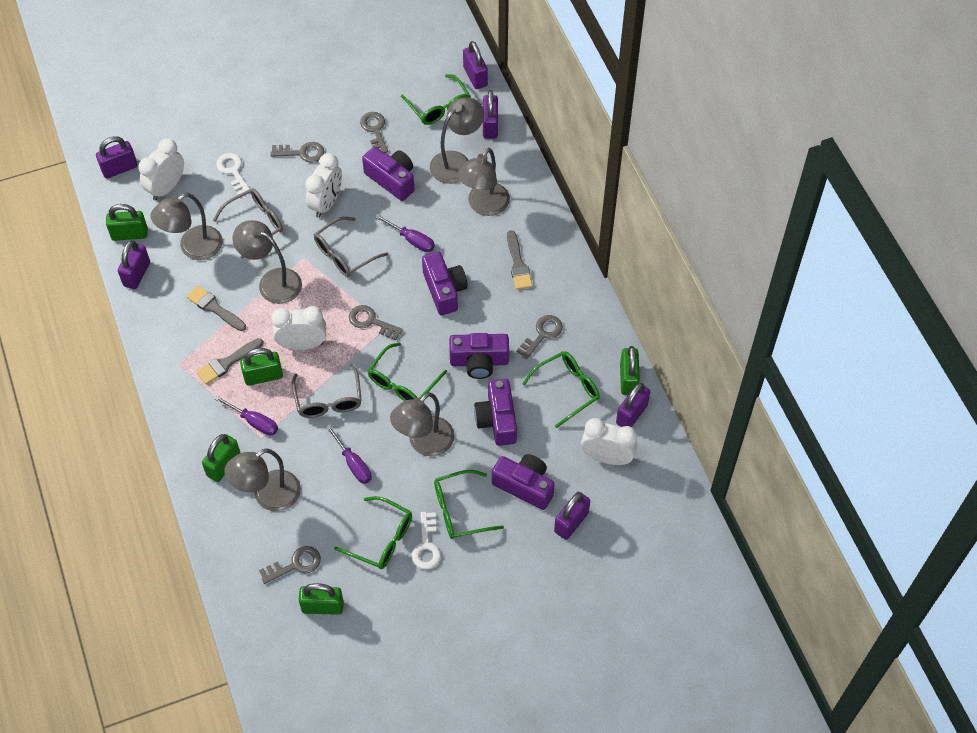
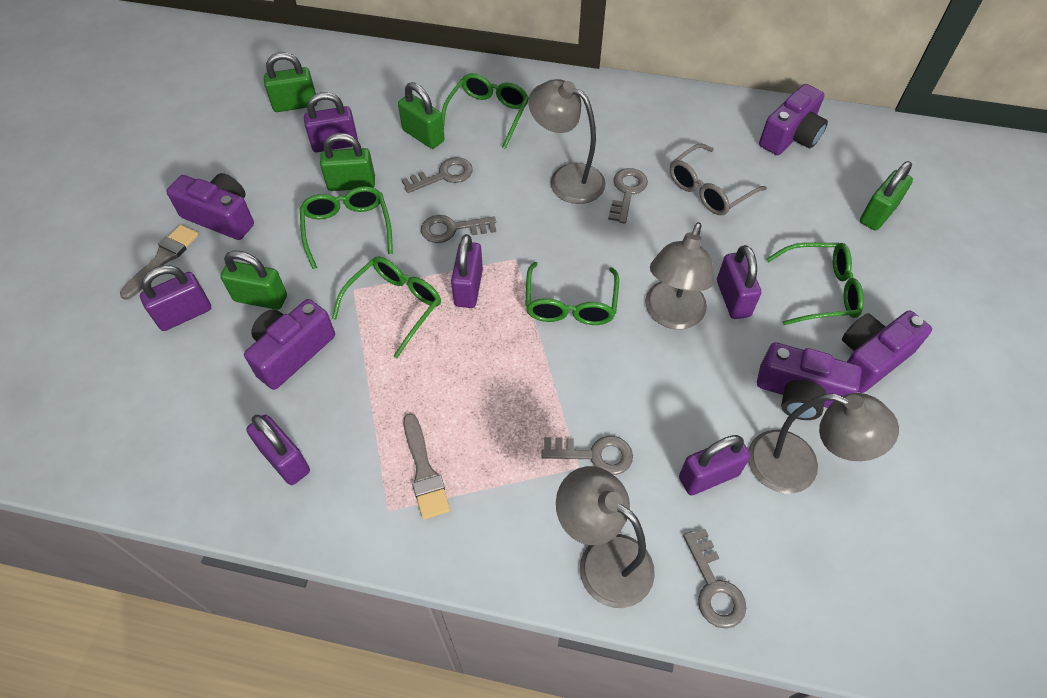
grey brush: 3 -> 2
grey glasses: 3 -> 1
grey lamp: 6 -> 4
purple screwdriver: 3 -> 0
white clock: 4 -> 0
white key: 2 -> 0

